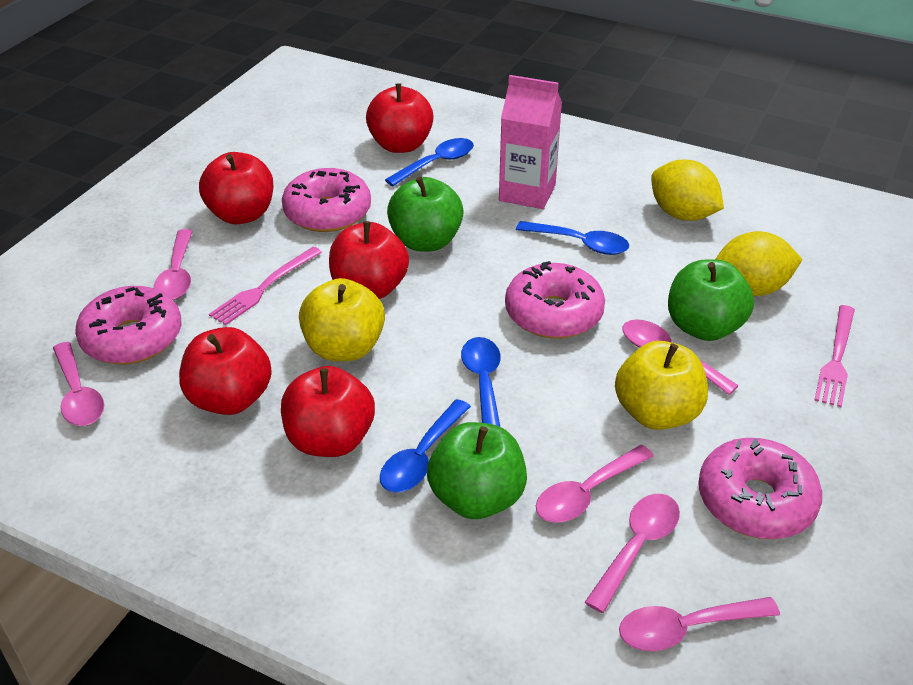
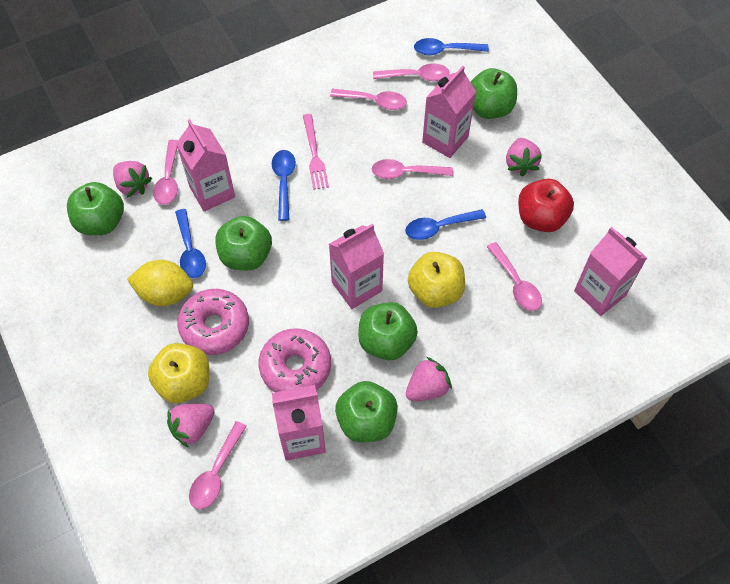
green apple: 3 -> 5
pink carton: 1 -> 5
pink donut: 4 -> 2
pink fork: 2 -> 1
pink strawberry: 0 -> 4
red apple: 5 -> 1
yellow lemon: 2 -> 1

